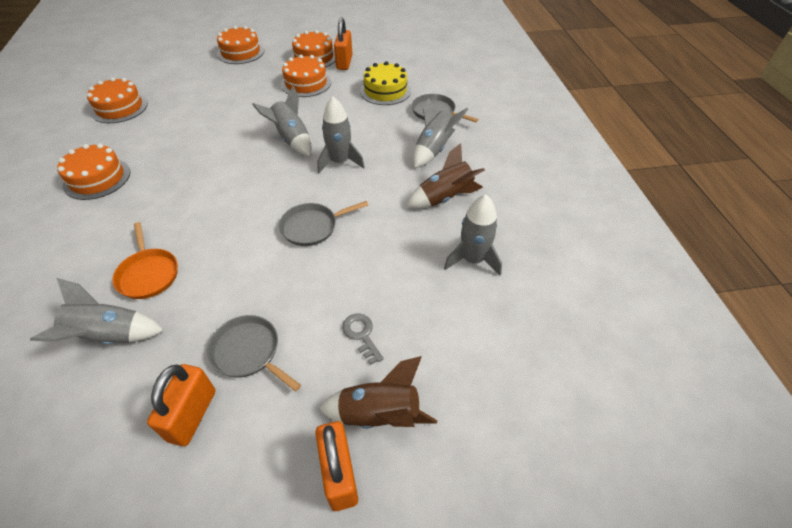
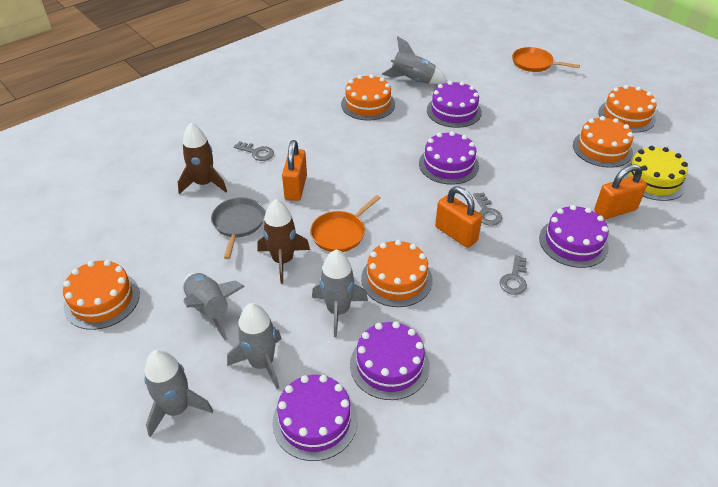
grey key: 1 -> 3
grey pan: 3 -> 1
orange pan: 1 -> 2
purple cake: 0 -> 5

